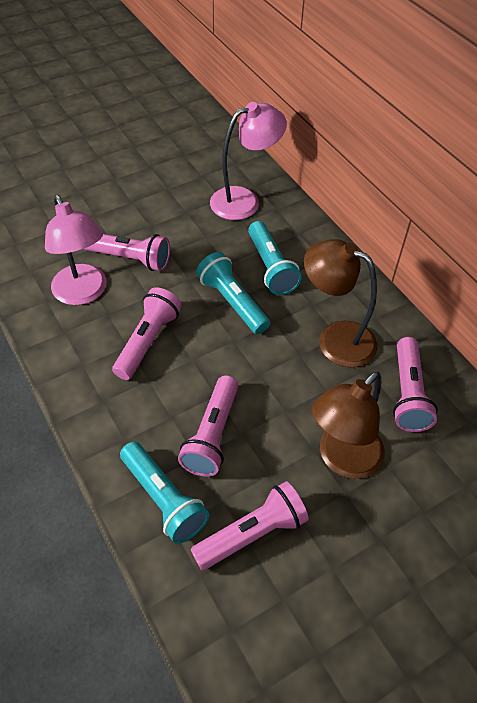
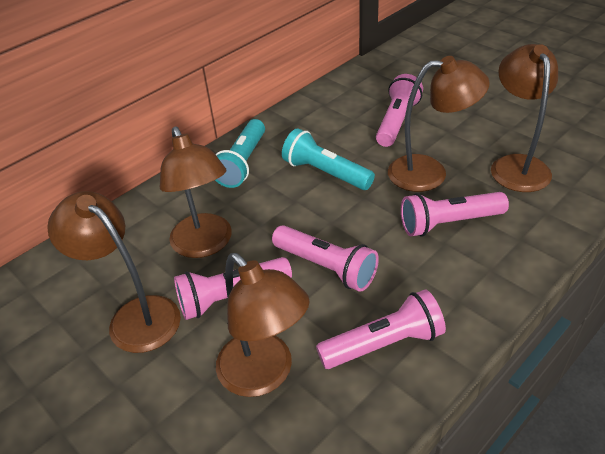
brown lamp: 2 -> 5
pink lamp: 2 -> 0
turquoise flashlight: 3 -> 2

